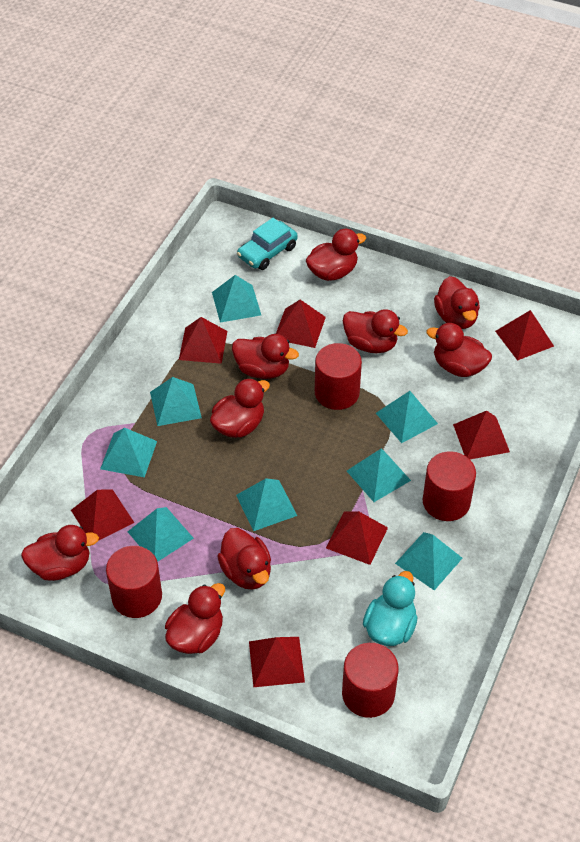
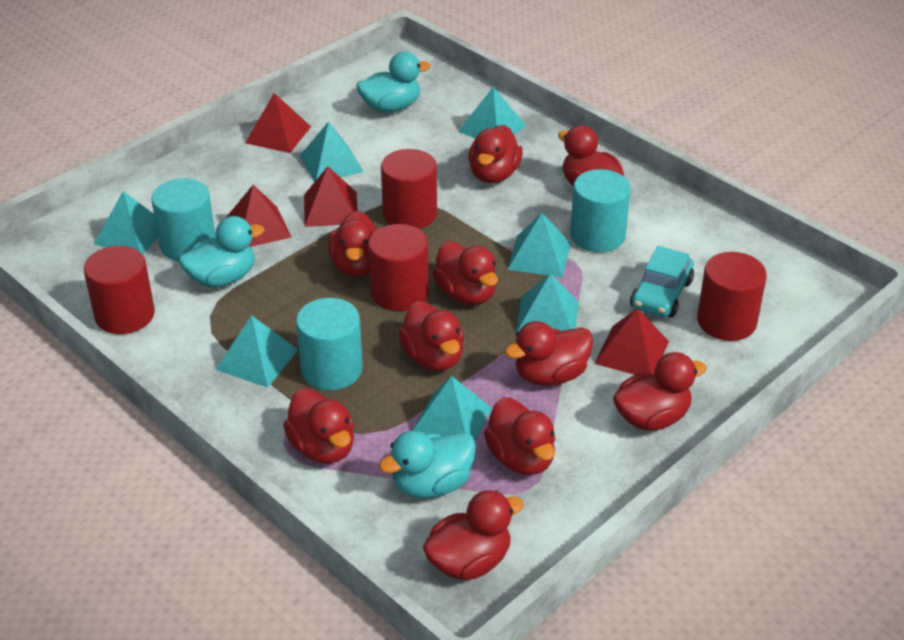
red duck: 9 -> 10
red pyramid: 7 -> 4
turquoise cylinder: 0 -> 3
turquoise duck: 1 -> 3
turquoise pyramid: 8 -> 7

